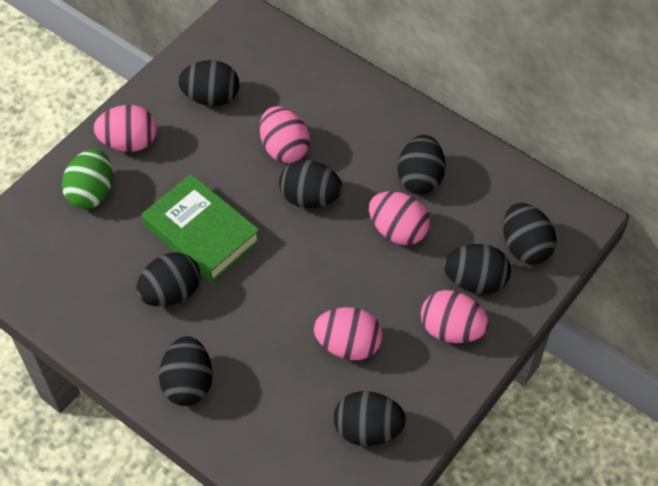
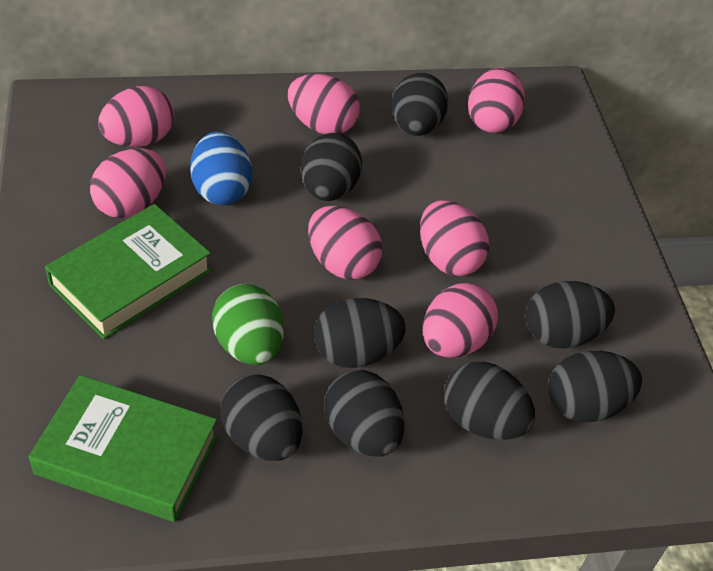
blue egg: 0 -> 1
green book: 1 -> 2
pink egg: 5 -> 7

